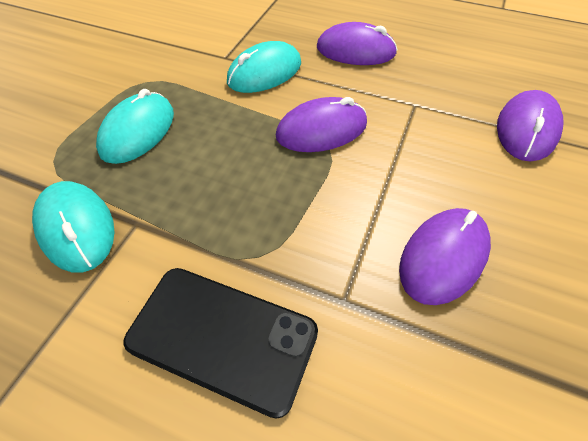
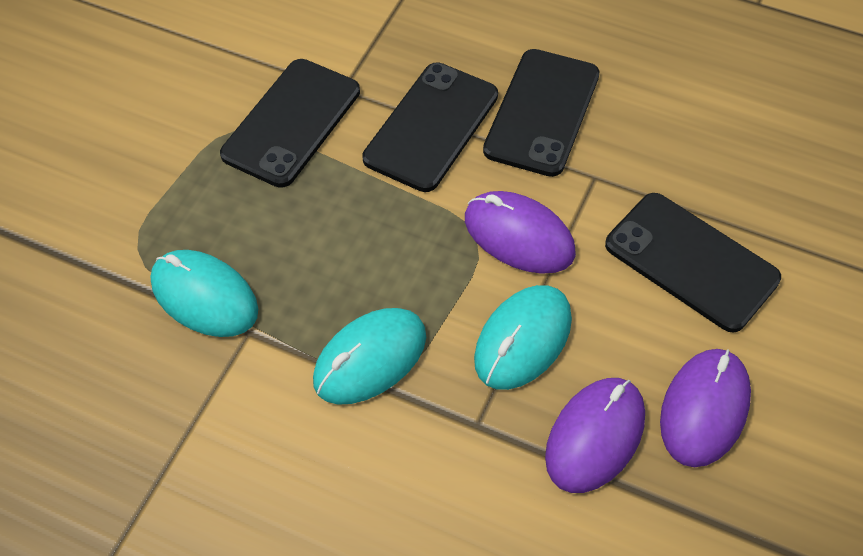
black phone: 1 -> 4
purple mouse: 4 -> 3

